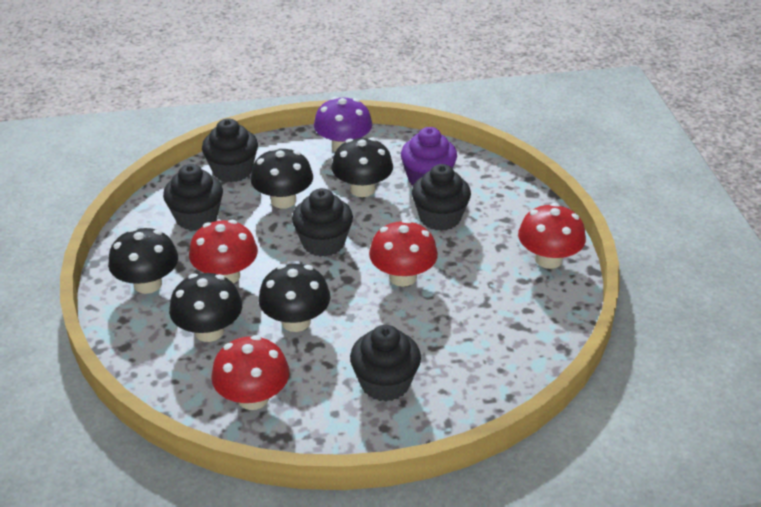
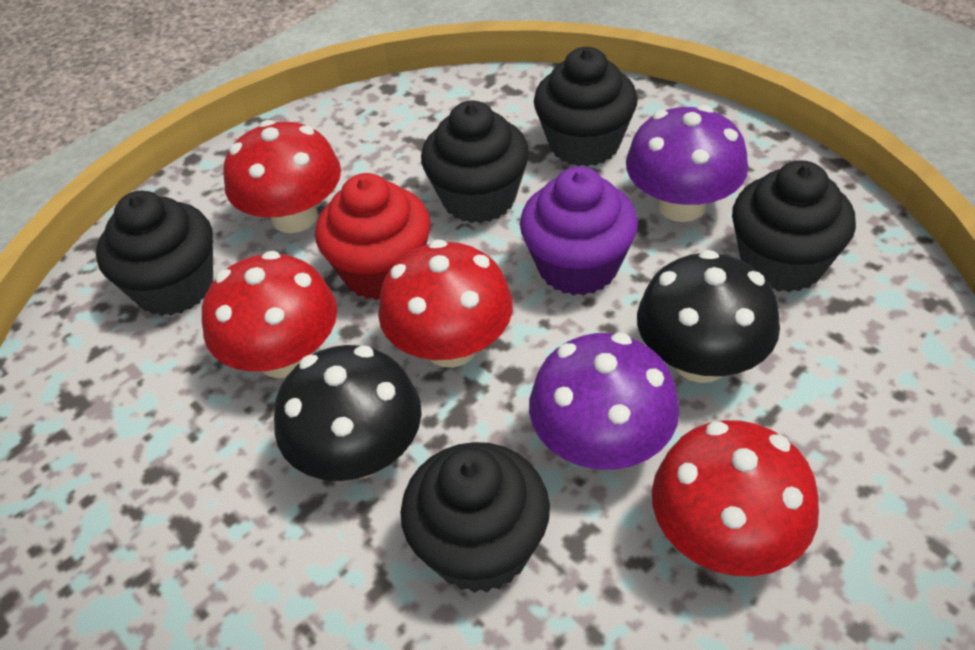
black mushroom: 5 -> 2
purple mushroom: 1 -> 2
red cupcake: 0 -> 1

